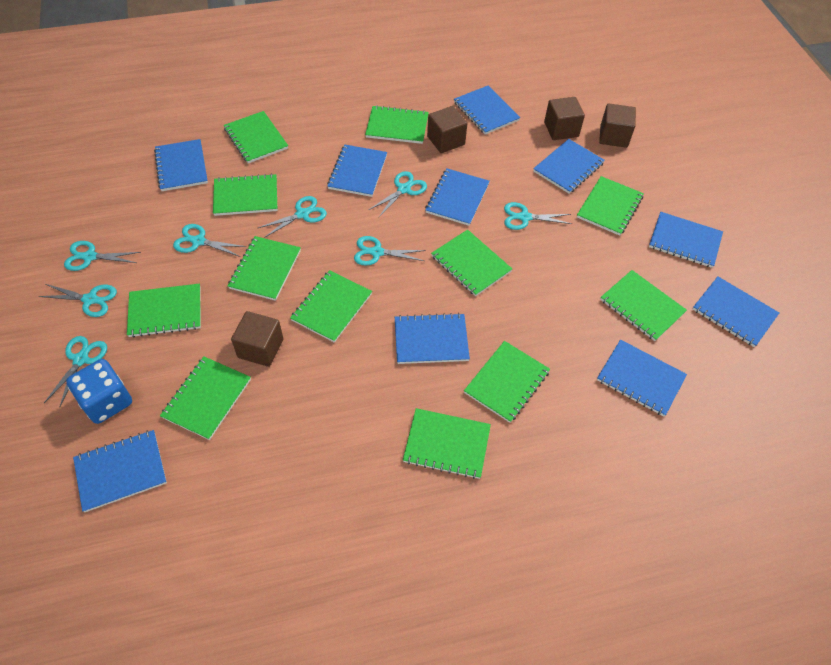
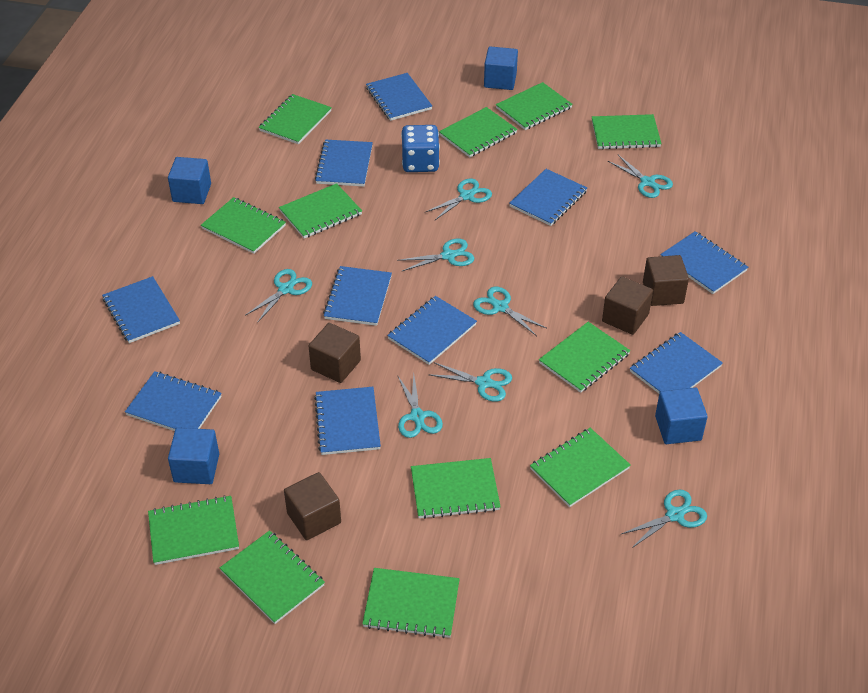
blue cube: 0 -> 4

